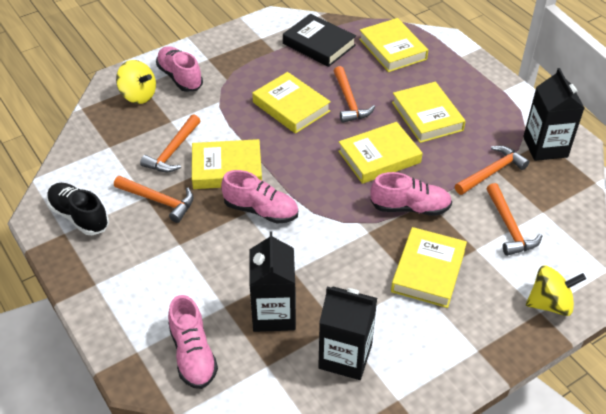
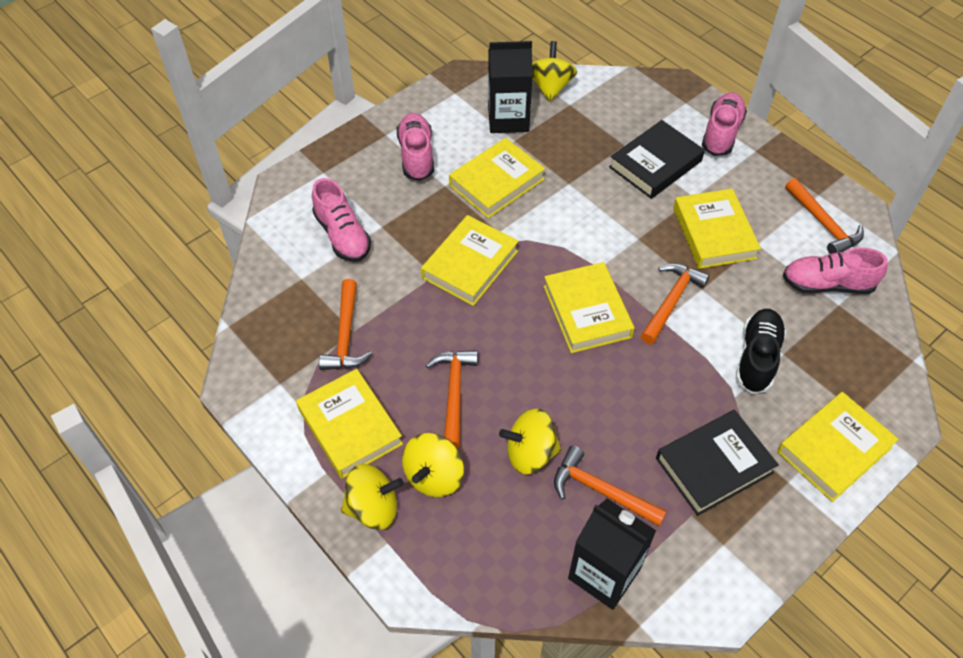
black book: 1 -> 2
black carton: 3 -> 2
yellow spinning top: 2 -> 4

